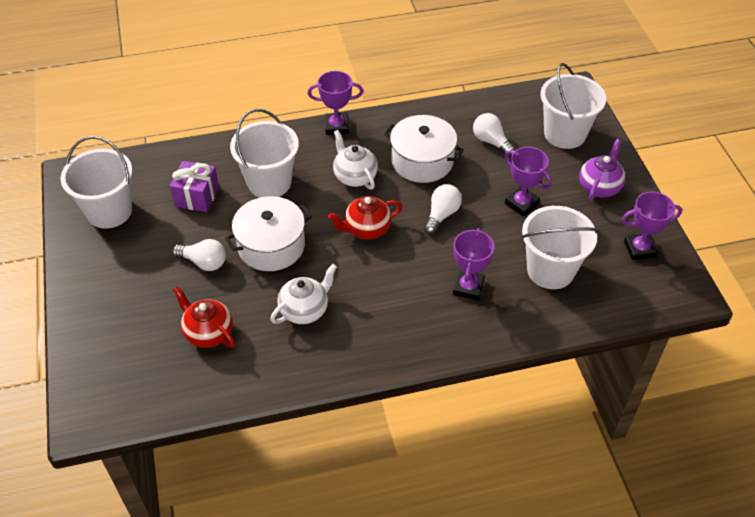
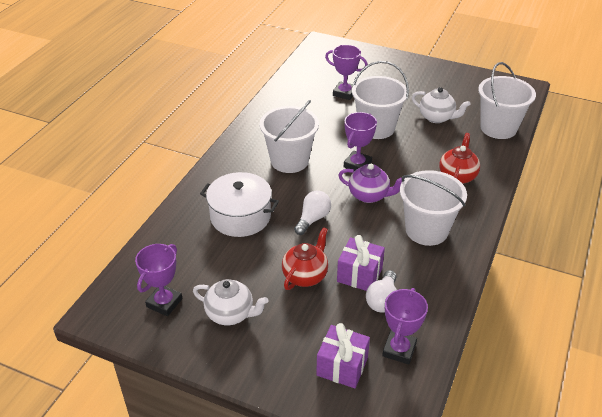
purple gift: 1 -> 2
white light bulb: 3 -> 2
white pot: 2 -> 1

